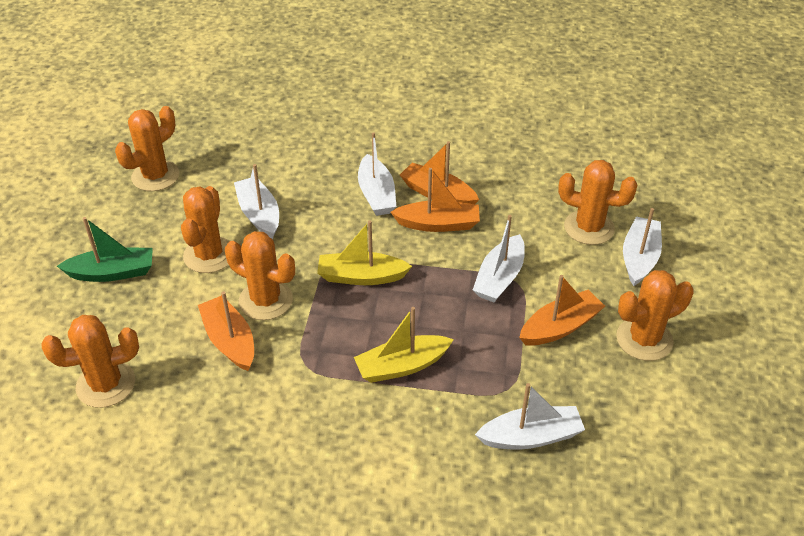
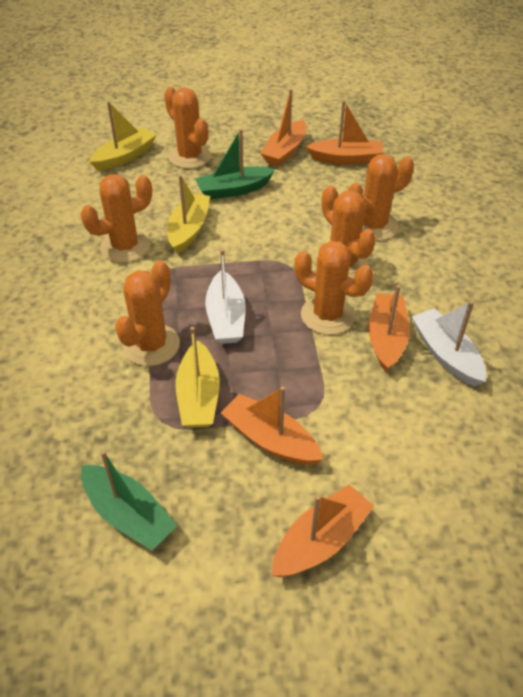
green boat: 1 -> 2
orange boat: 4 -> 5
white boat: 5 -> 2
yellow boat: 2 -> 3

